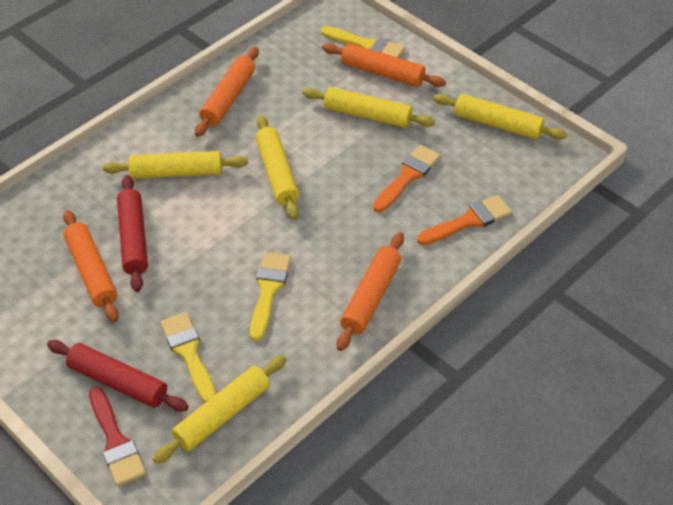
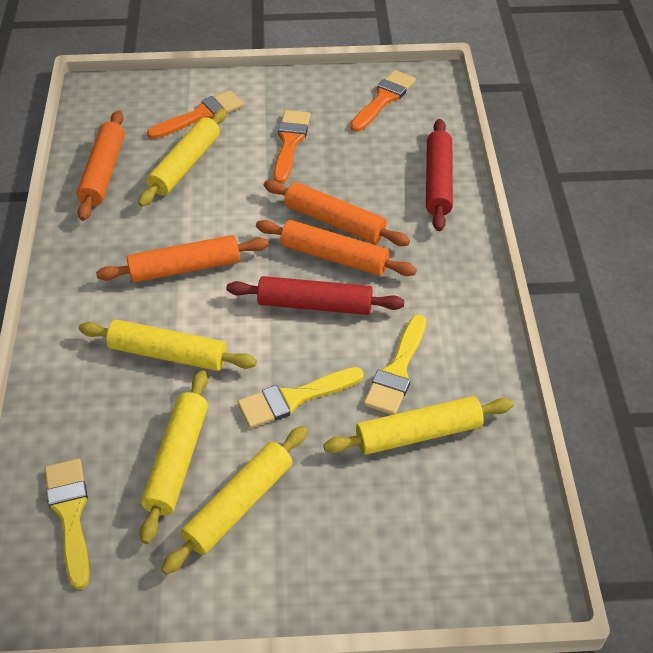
orange brush: 2 -> 3
red brush: 1 -> 0

